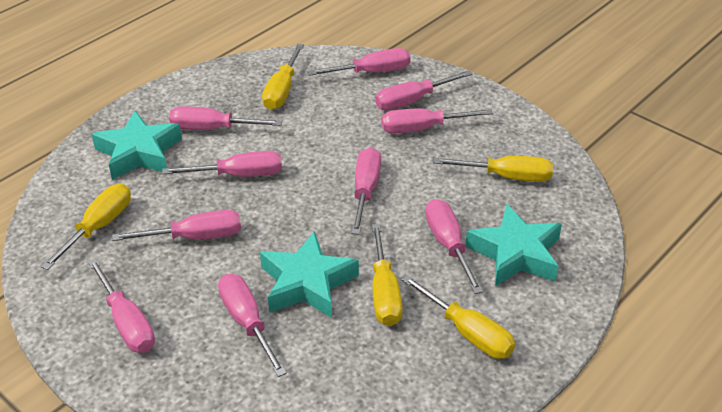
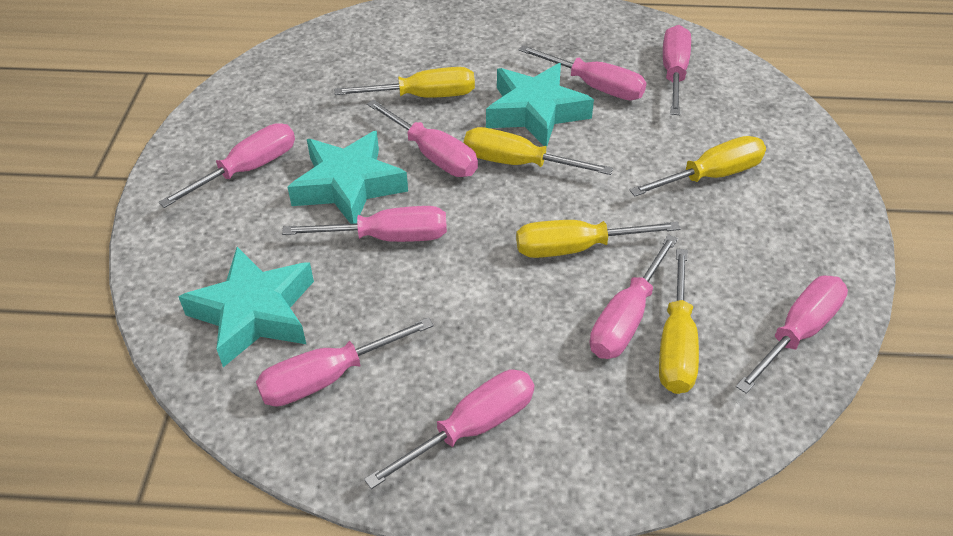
pink screwdriver: 10 -> 9

